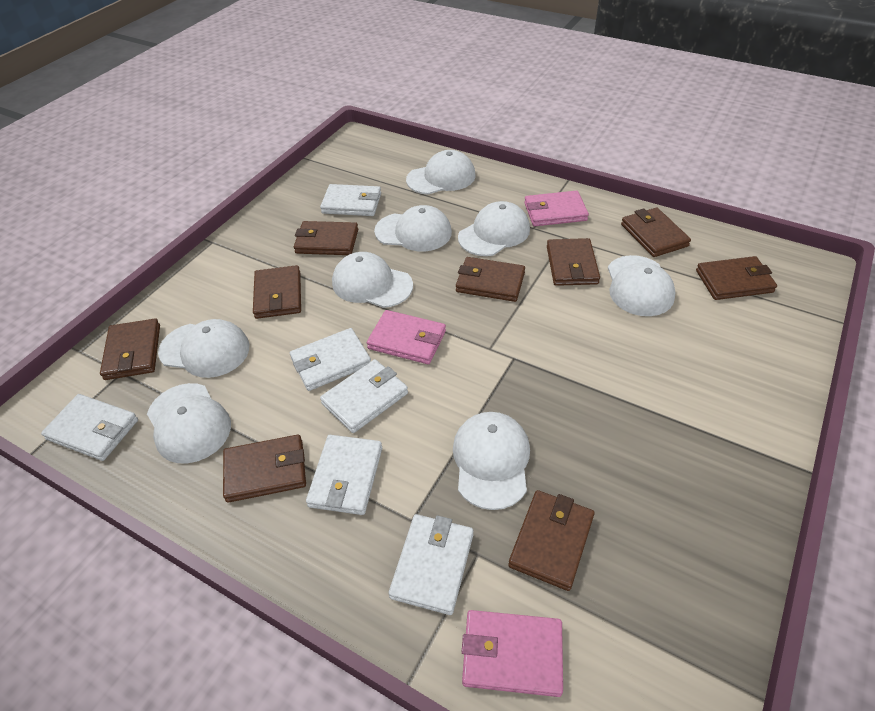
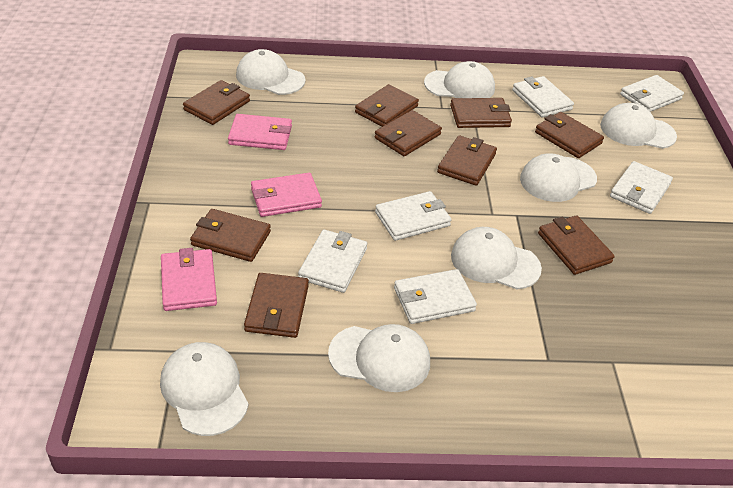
white cap: 8 -> 7

